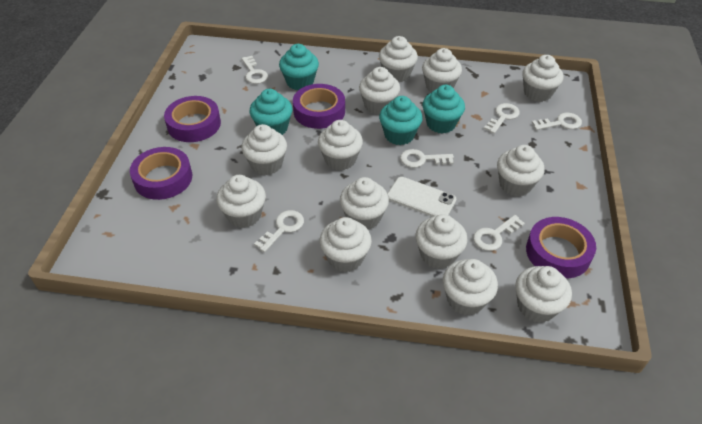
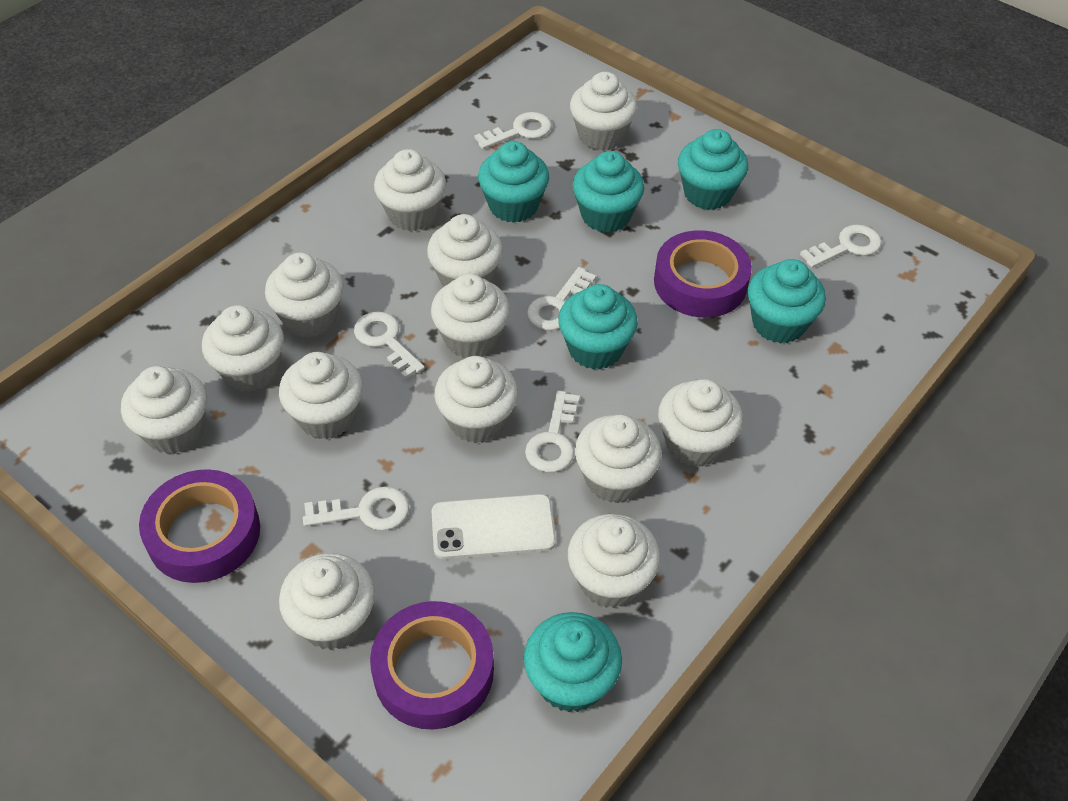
purple tape: 4 -> 3
turquoise cupcake: 4 -> 6

